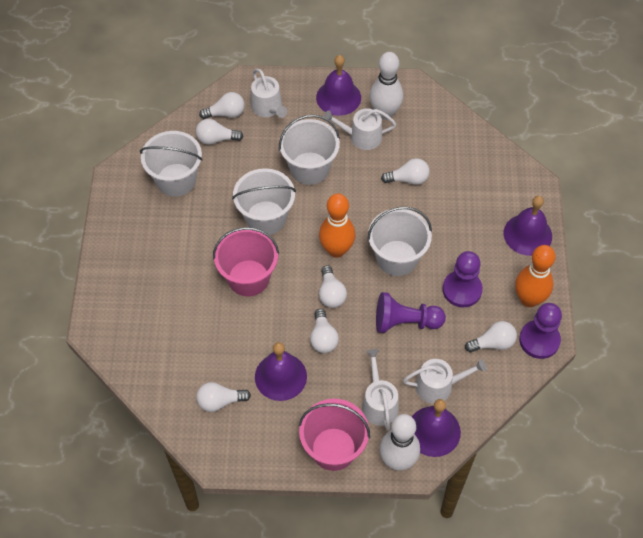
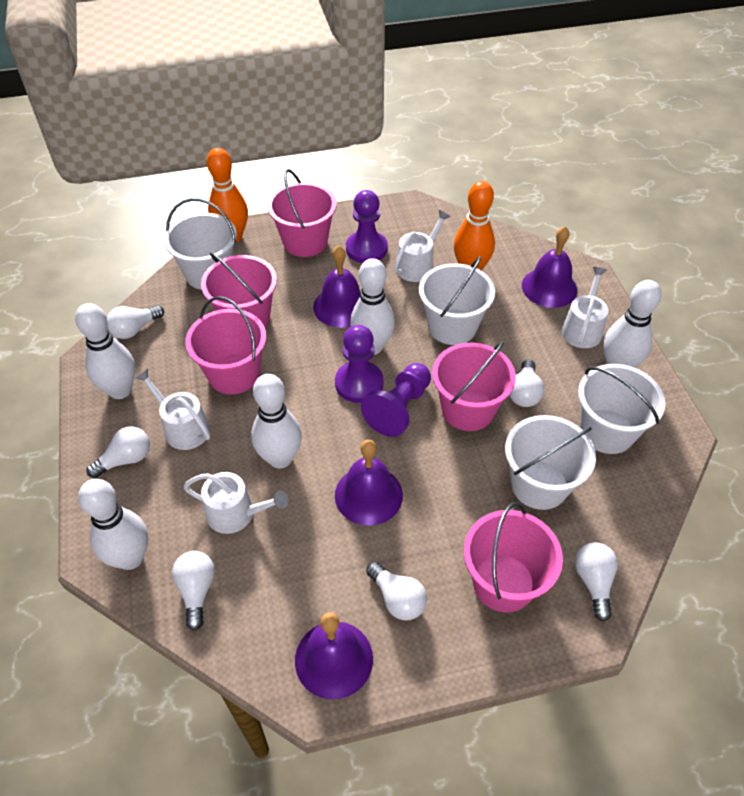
pink bucket: 2 -> 5
white bowling pin: 2 -> 5
white light bulb: 7 -> 6

